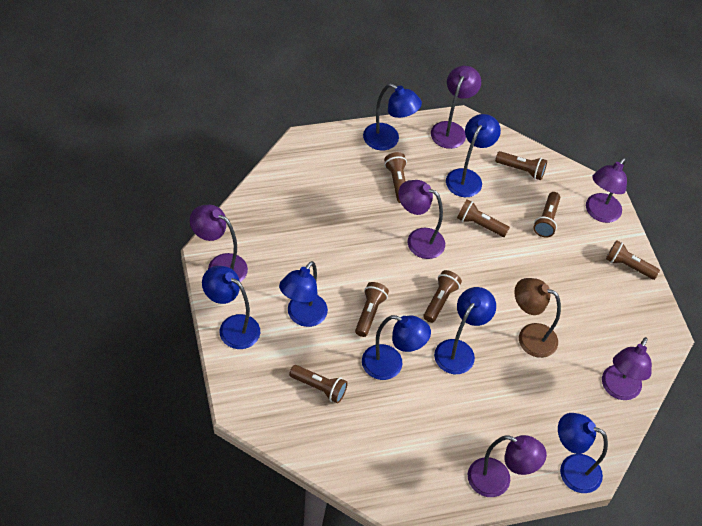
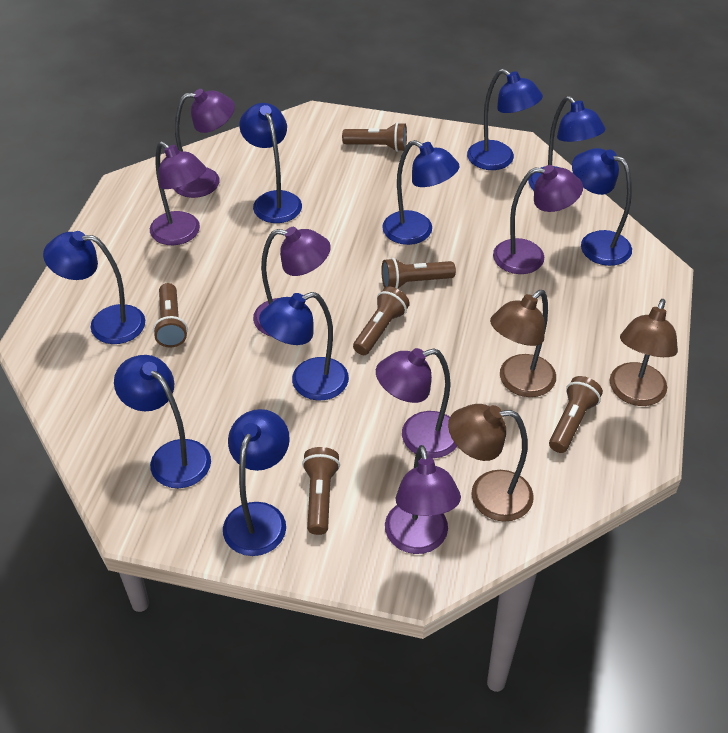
blue lamp: 7 -> 9
brown flashlight: 8 -> 6
brown lamp: 1 -> 3

